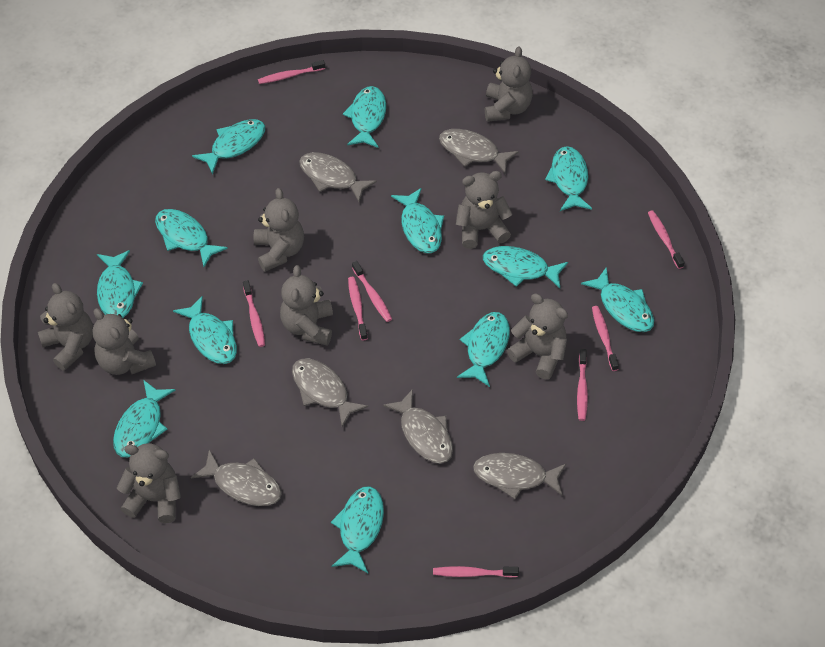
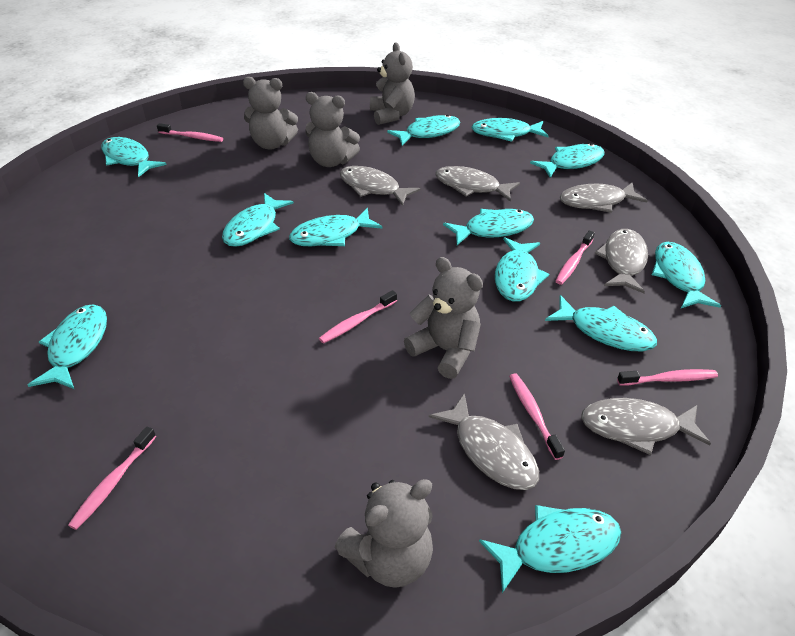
grey teddy bear: 8 -> 5
pink toothbrush: 8 -> 6

